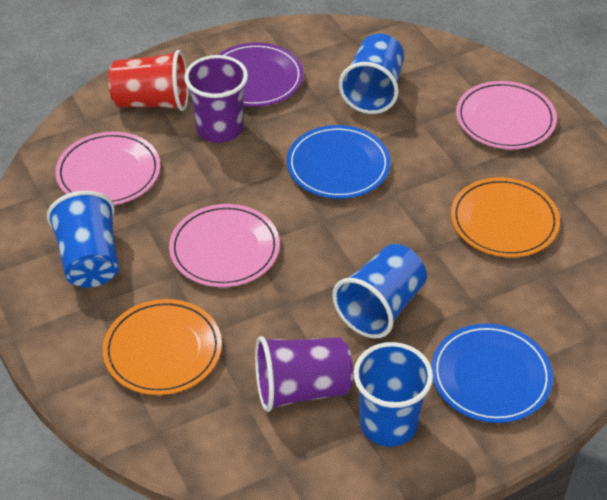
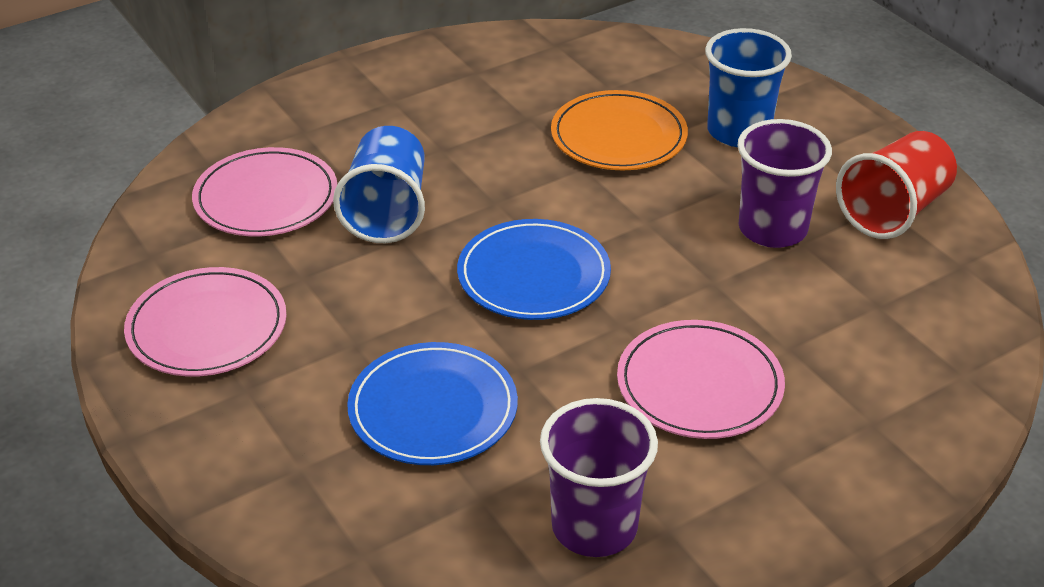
blue cup: 4 -> 2
orange plate: 2 -> 1
purple plate: 1 -> 0

